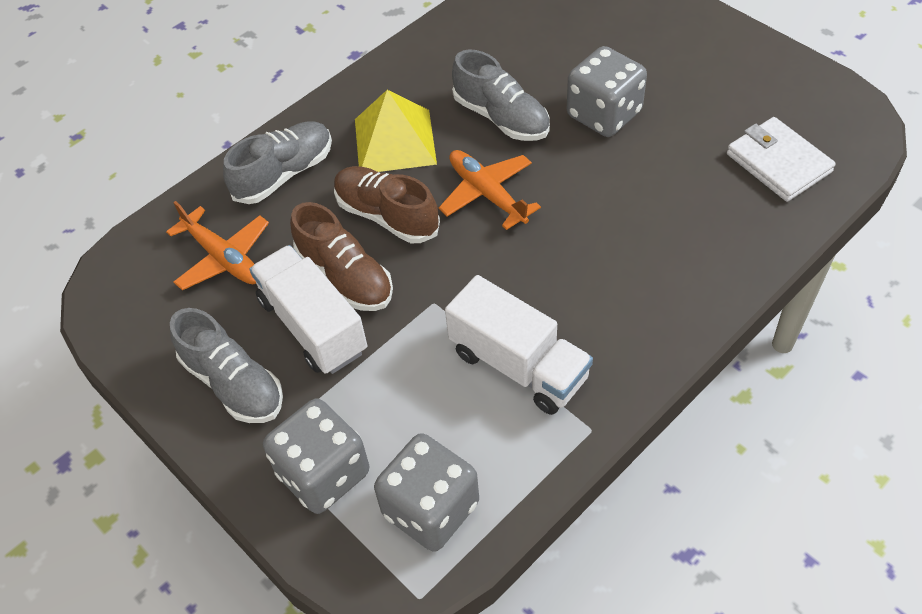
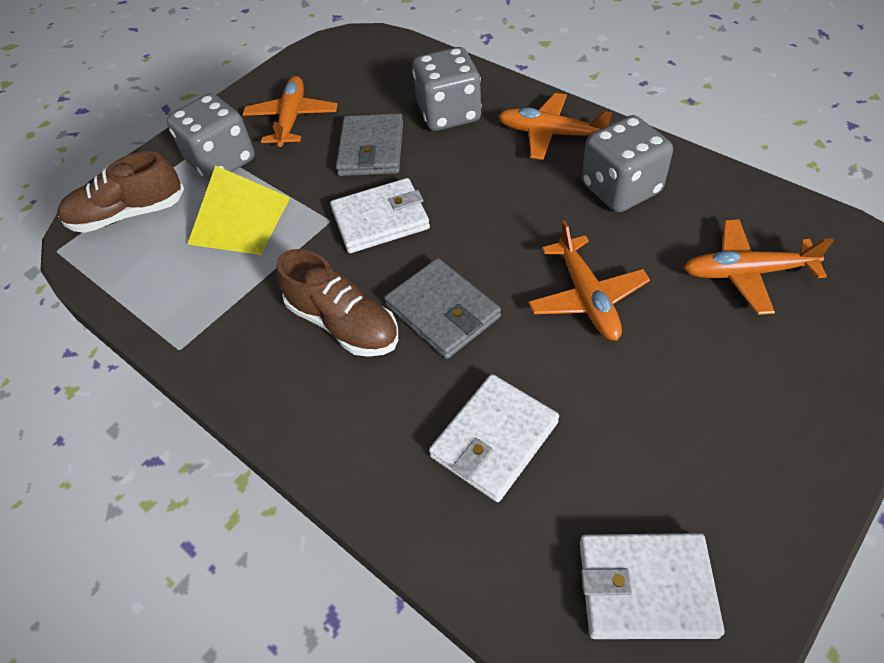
grey shoe: 3 -> 0
grey wallet: 0 -> 2
orange plane: 2 -> 4
white truck: 2 -> 0
white wallet: 1 -> 3

